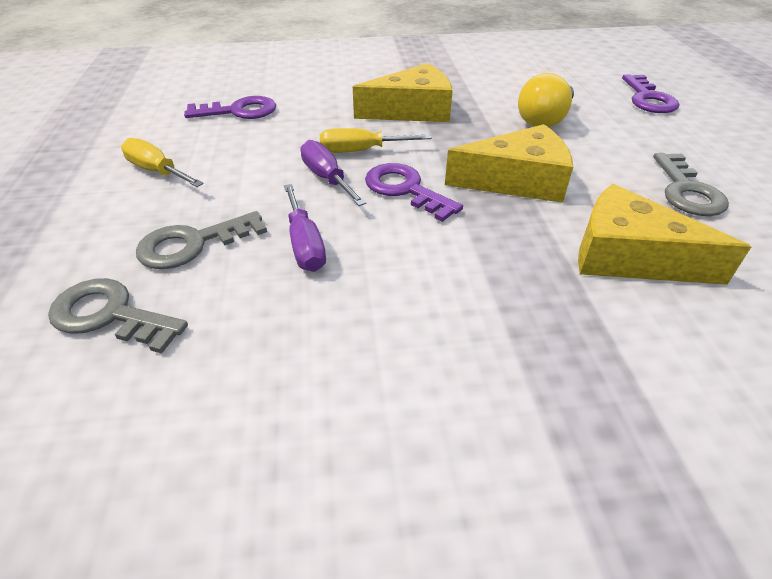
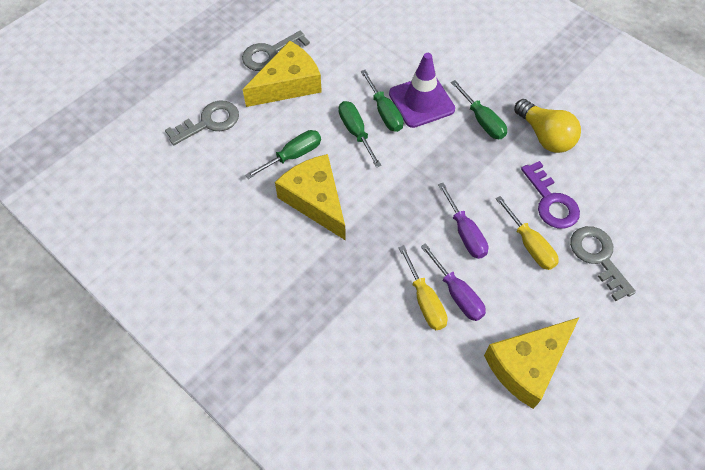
green screwdriver: 0 -> 4
purple key: 3 -> 1
purple traffic cone: 0 -> 1

